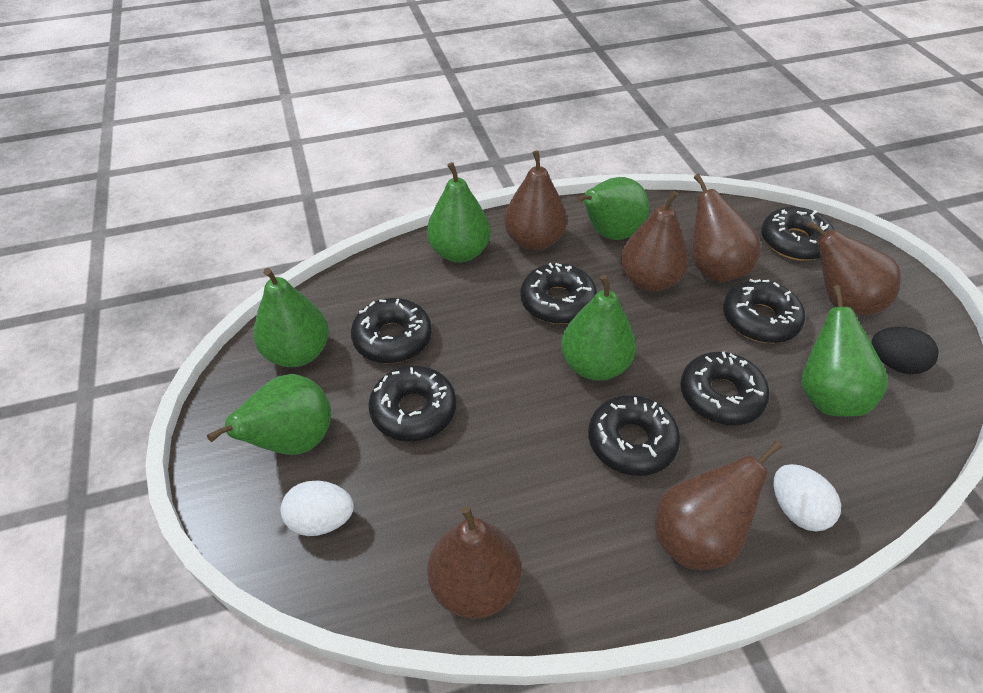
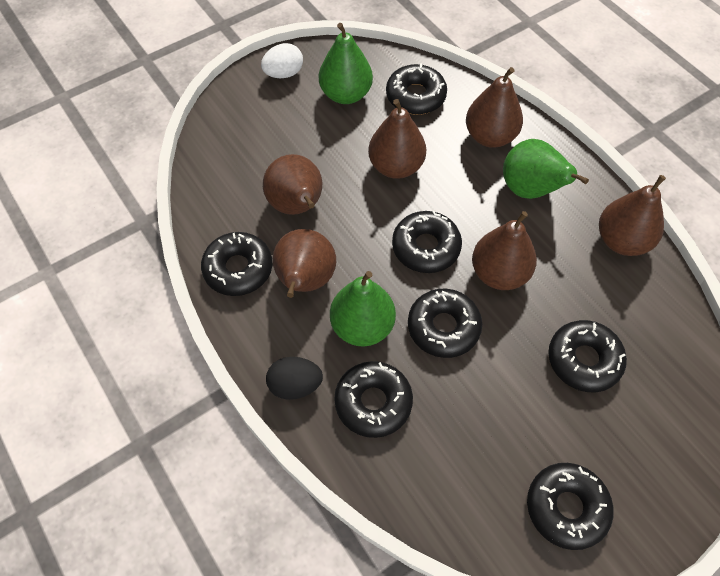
green pear: 6 -> 3
white egg: 2 -> 1

